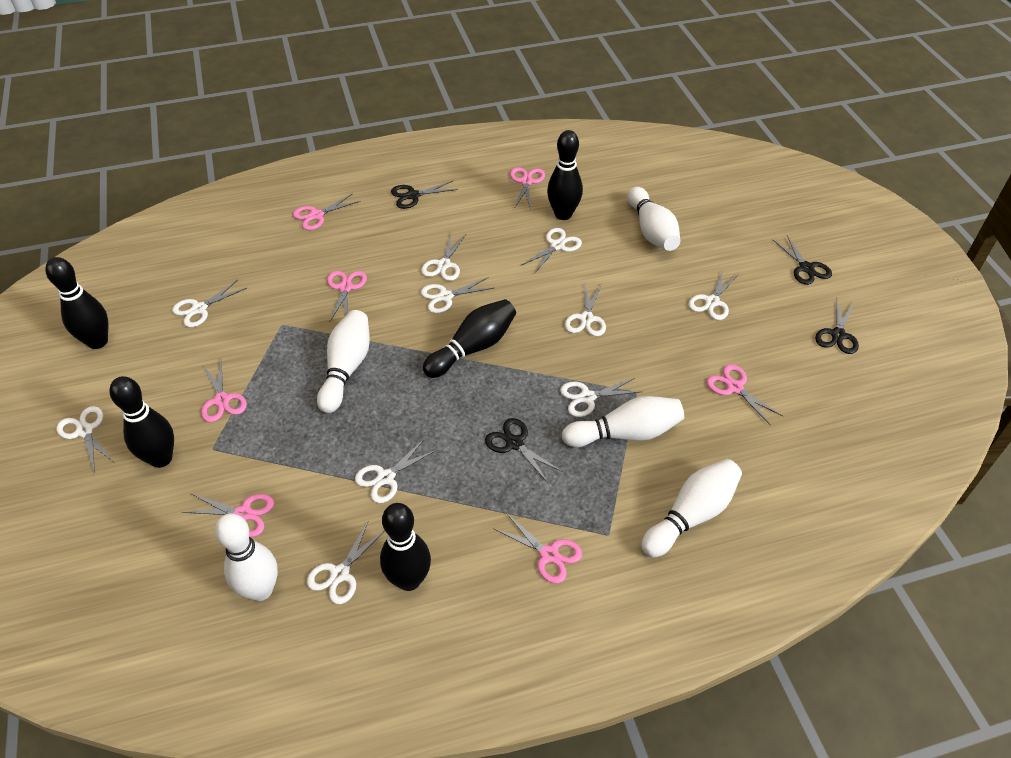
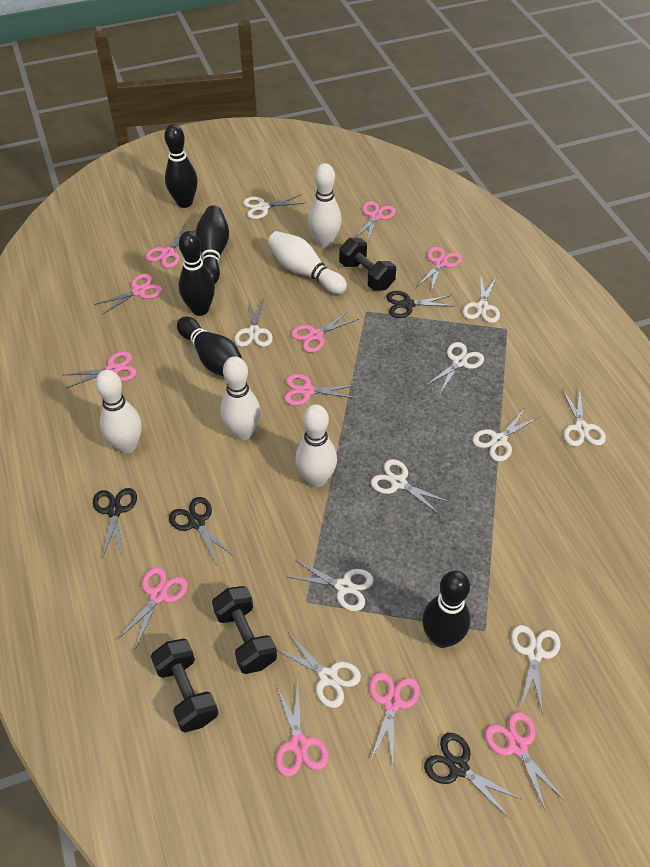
black dumbbell: 0 -> 3
pink scissors: 7 -> 11

